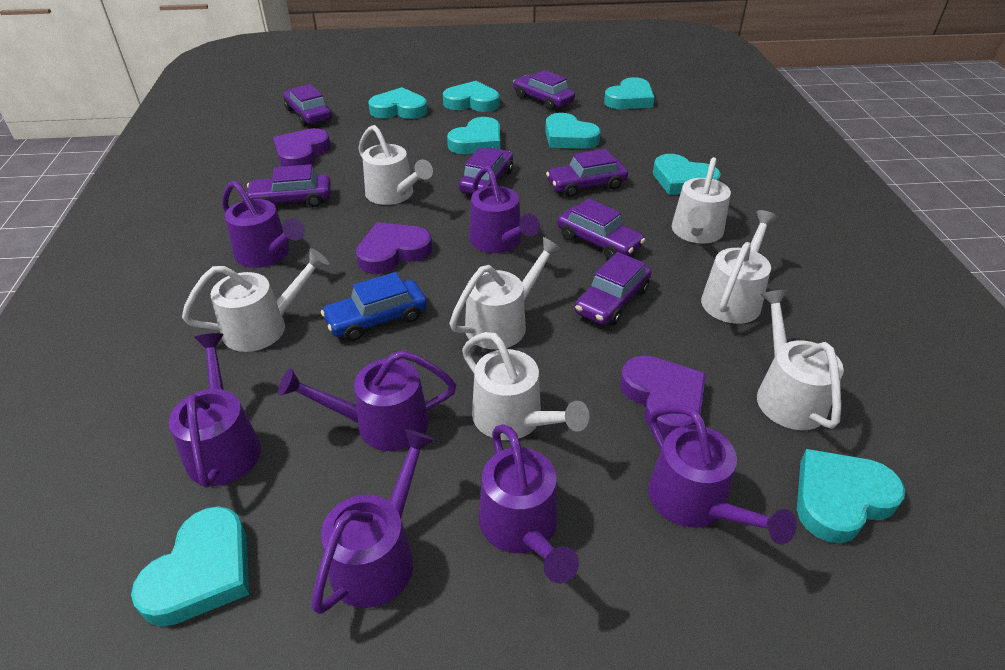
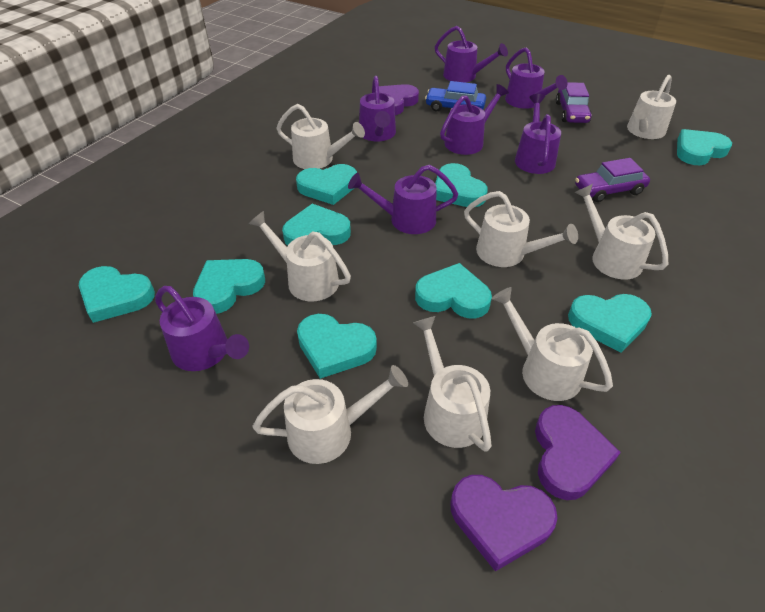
purple car: 7 -> 2
turquoise heart: 8 -> 9
white watering can: 7 -> 8

